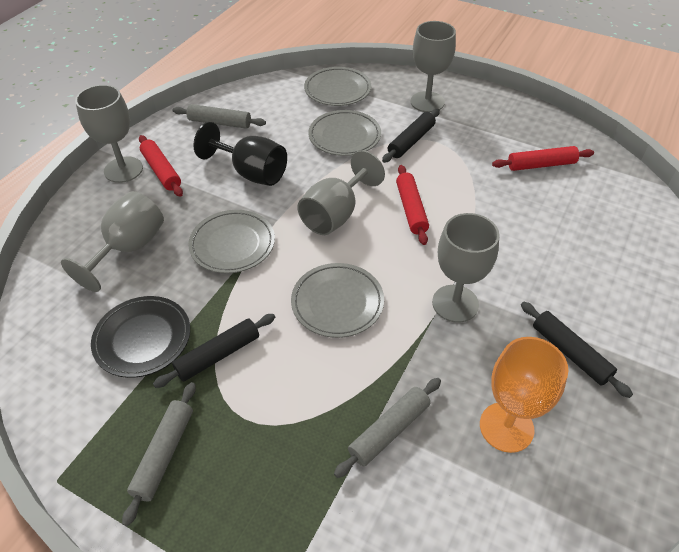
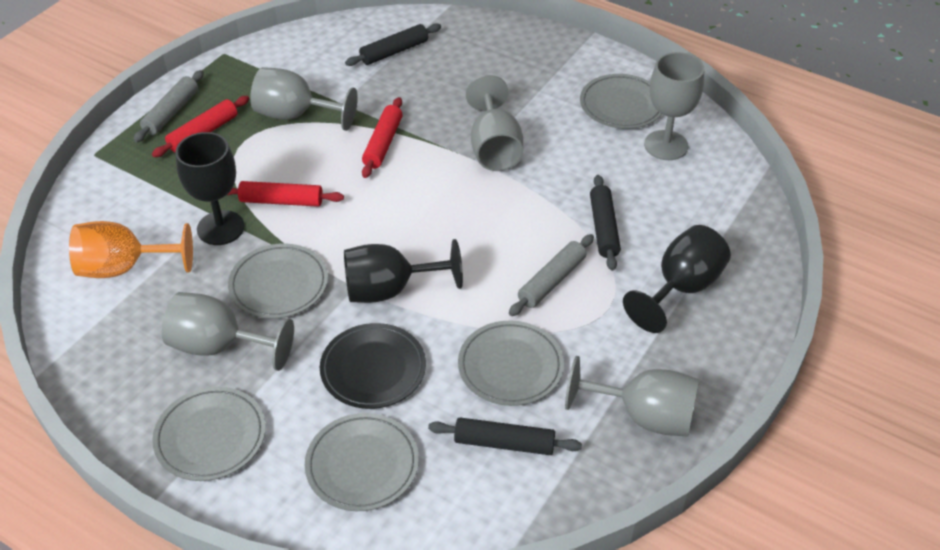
black goblet: 1 -> 3
grey plate: 4 -> 5
grey rolling pin: 3 -> 2

